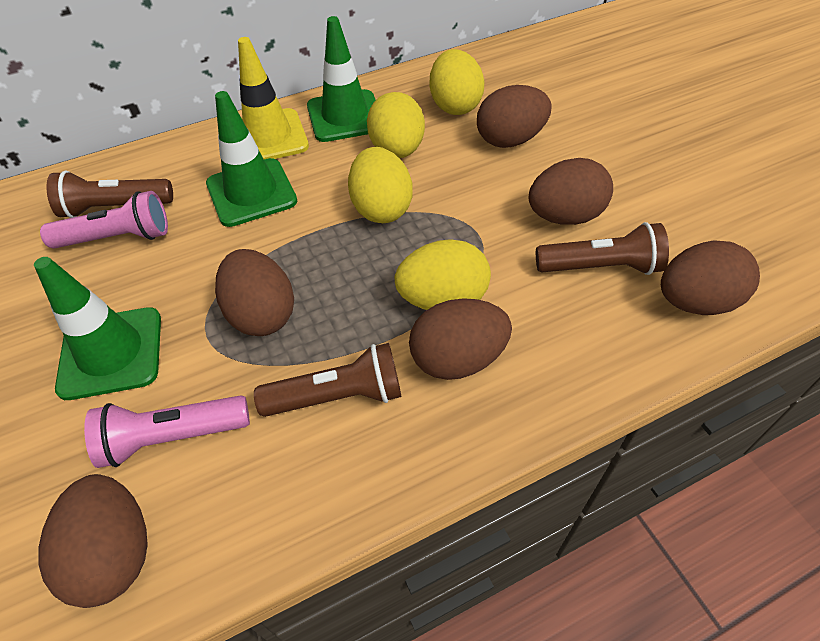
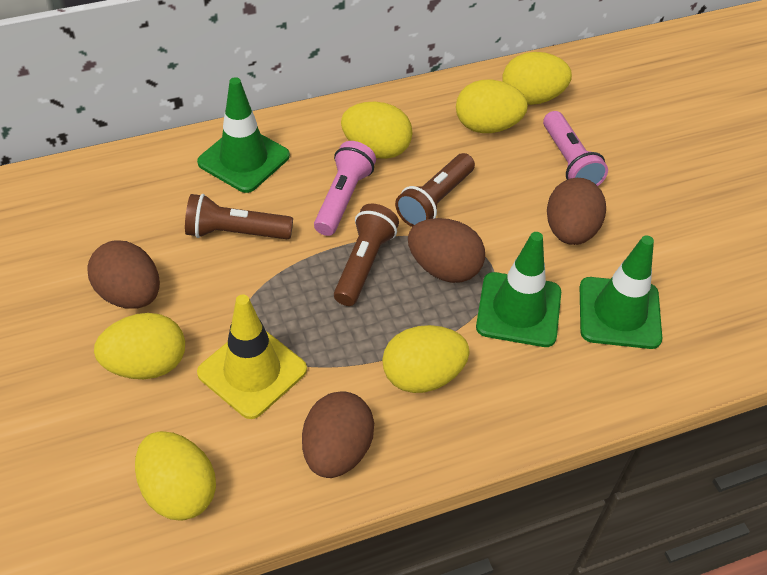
brown egg: 6 -> 4
yellow egg: 4 -> 6

